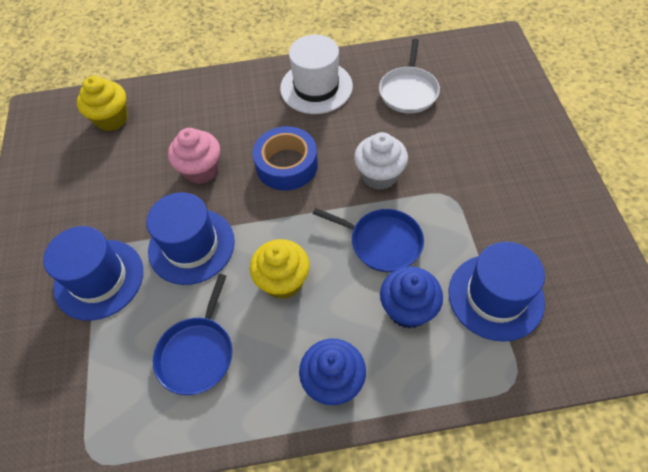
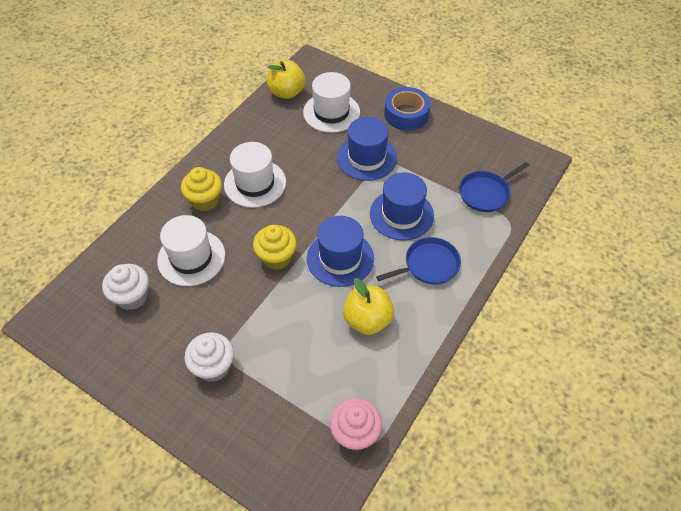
blue cupcake: 2 -> 0
white cupcake: 1 -> 2
white hat: 1 -> 3
white pan: 1 -> 0
yellow apple: 0 -> 2

